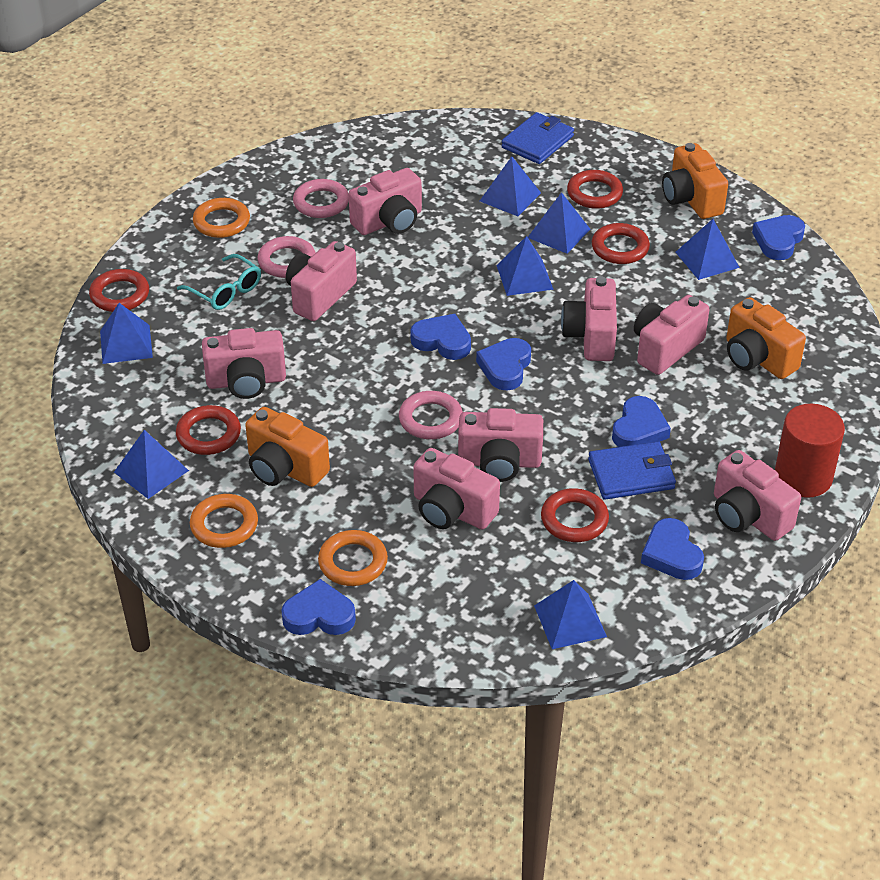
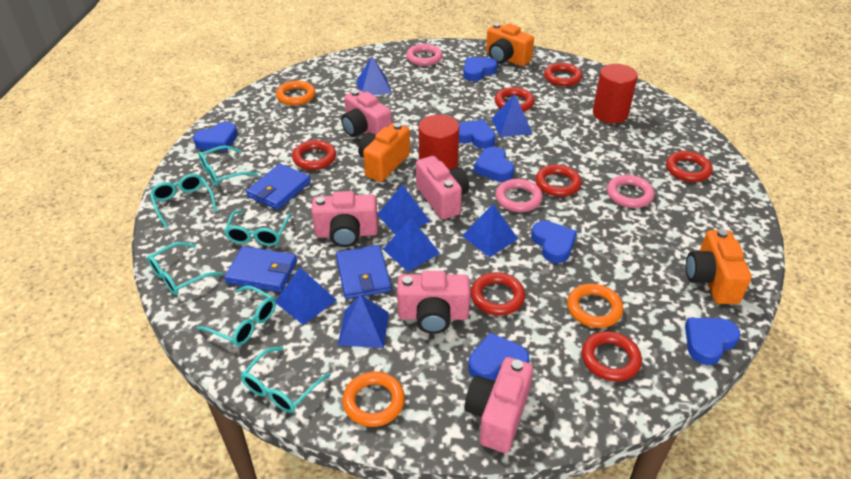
blue heart: 6 -> 7
blue wallet: 2 -> 3
pink camera: 8 -> 5
red cylinder: 1 -> 2
red ring: 5 -> 7
turquoise glasses: 1 -> 6

